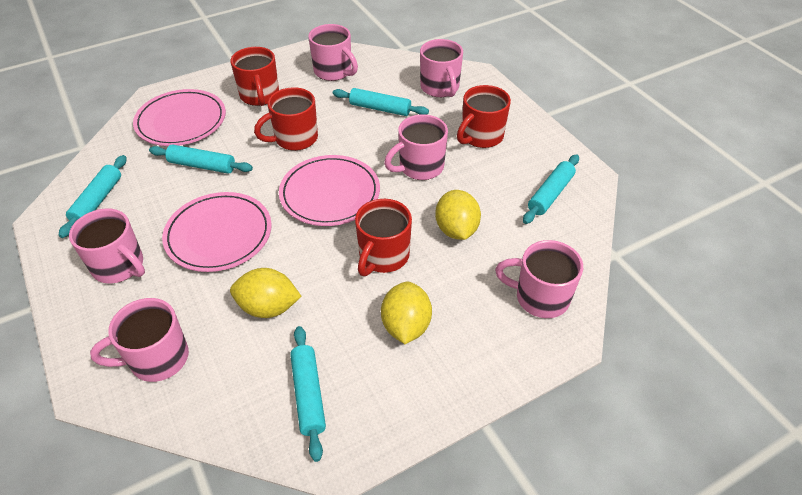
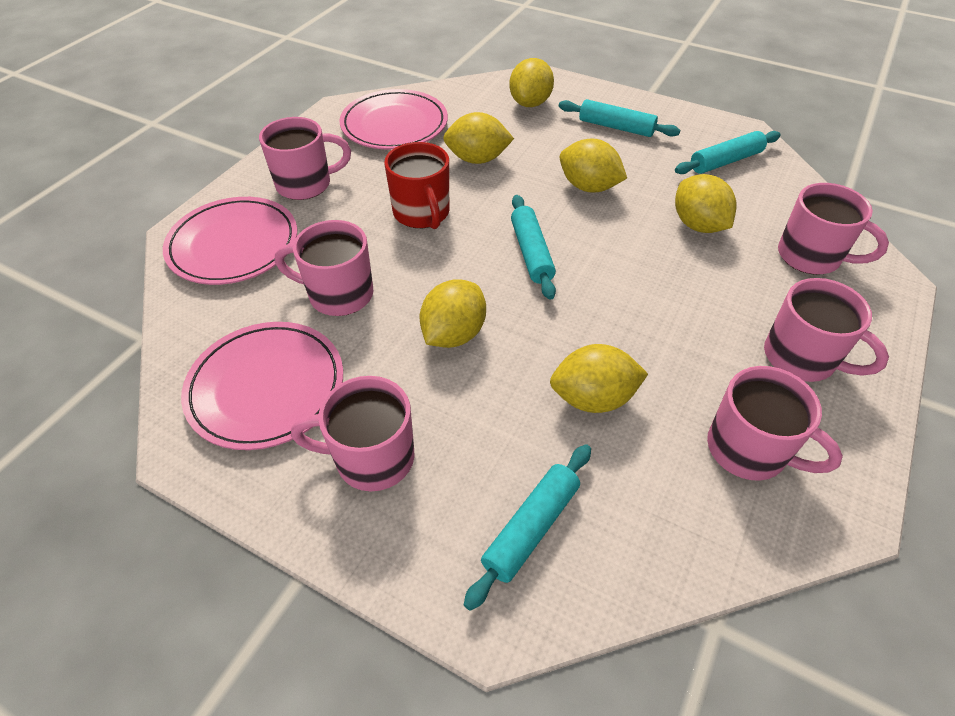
red mug: 4 -> 1
turquoise rolling pin: 5 -> 4
yellow lemon: 3 -> 6

